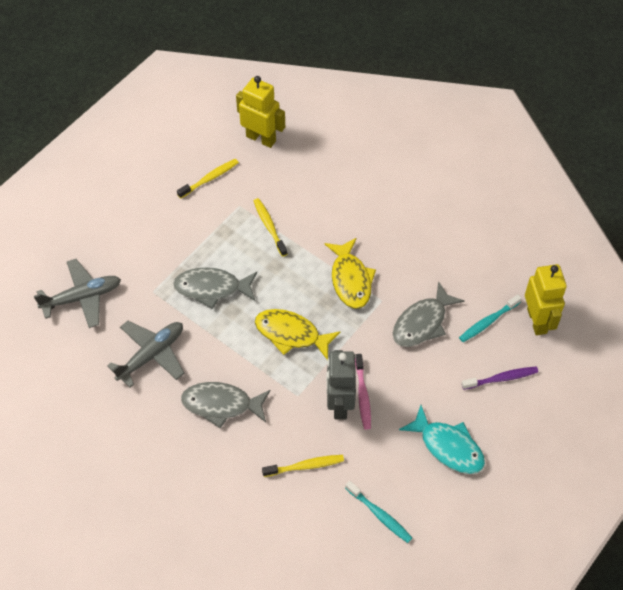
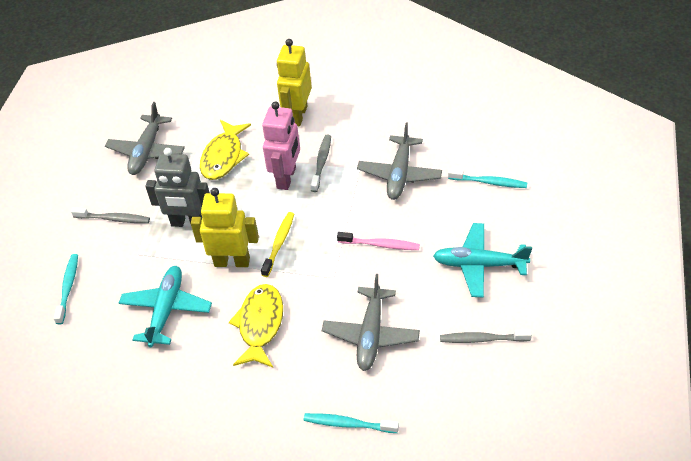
grey fish: 3 -> 0
grey plane: 2 -> 3
grey toothbrush: 0 -> 3
pink robot: 0 -> 1
purple toothbrush: 1 -> 0
turquoise fish: 1 -> 0
turquoise plane: 0 -> 2
turquoise toothbrush: 2 -> 3
yellow toothbrush: 3 -> 1

